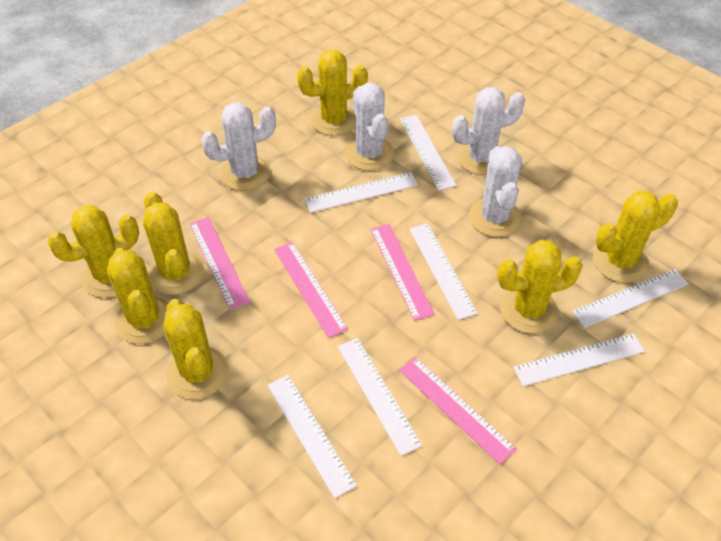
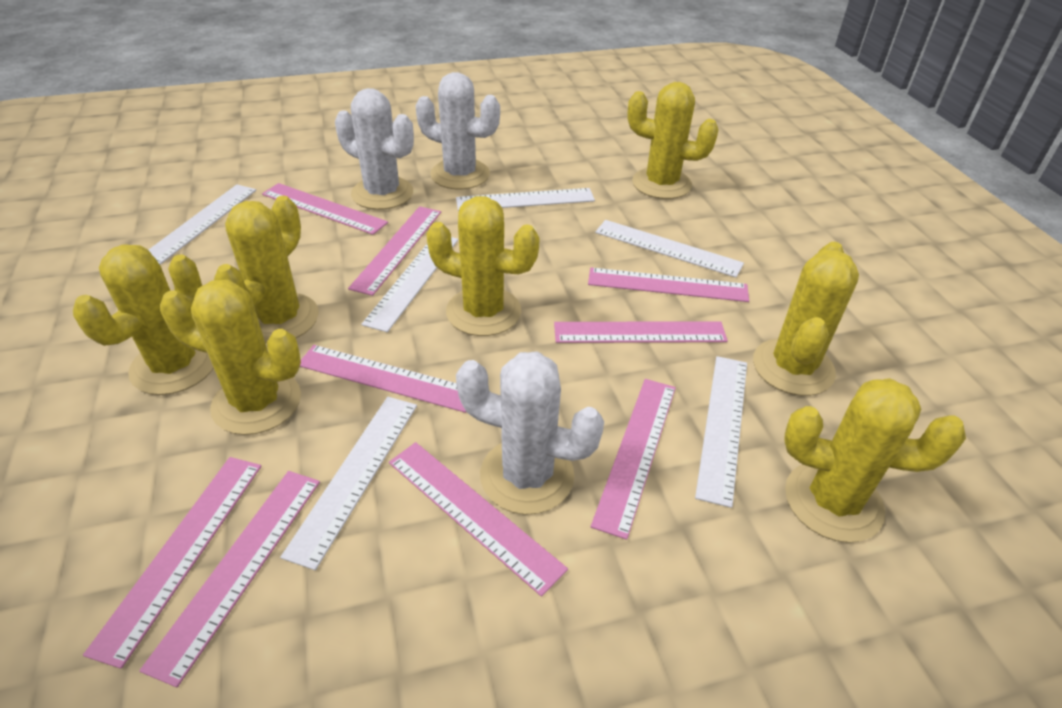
pink ruler: 4 -> 9
white cactus: 4 -> 3
white ruler: 7 -> 6

